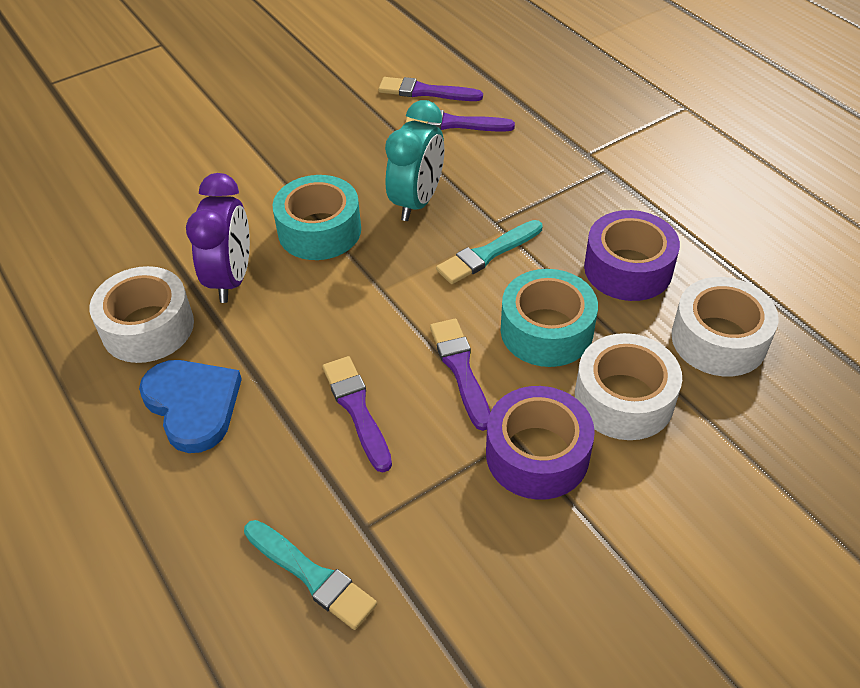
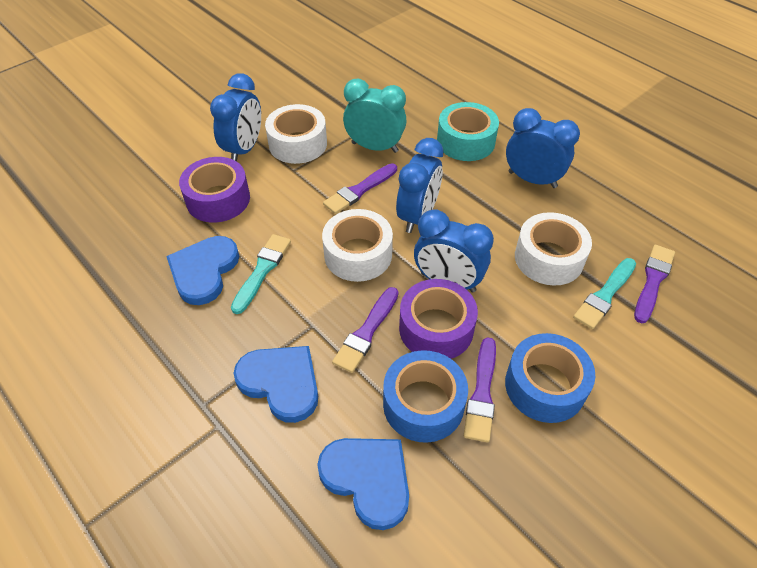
blue clock: 0 -> 4
blue heart: 1 -> 3
blue tape: 0 -> 2
purple clock: 1 -> 0
turquoise tape: 2 -> 1

